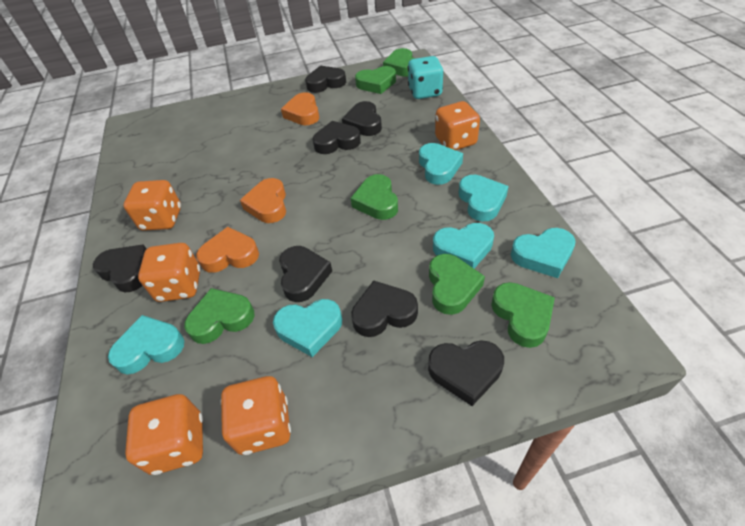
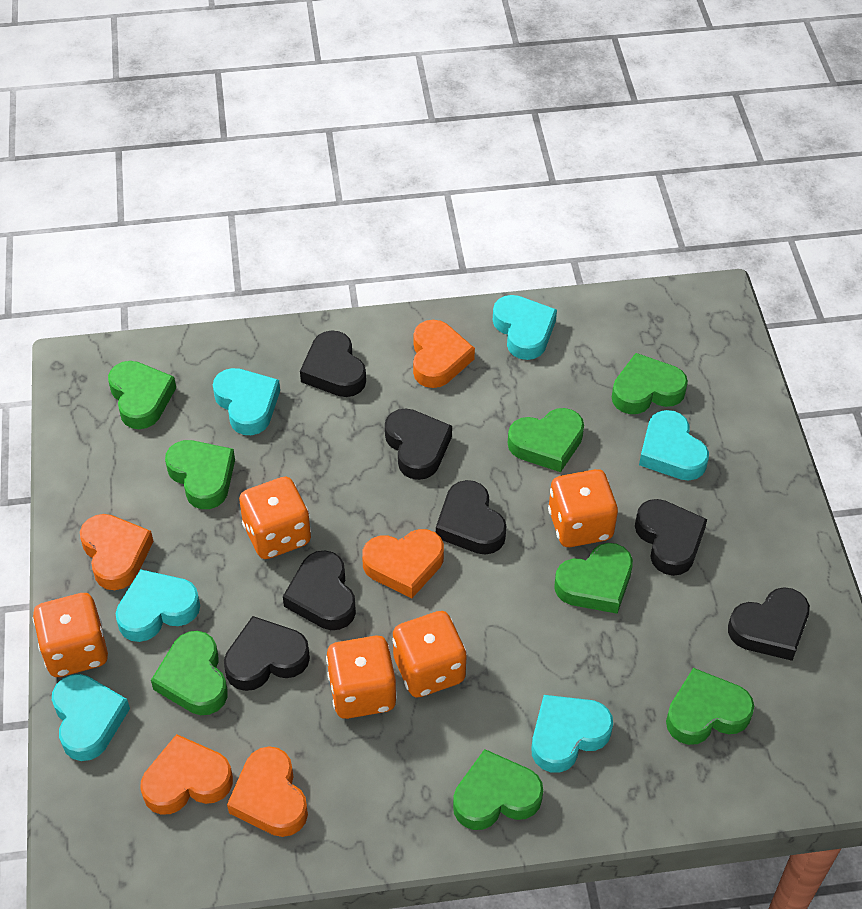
green heart: 6 -> 8
orange heart: 3 -> 5
turquoise dice: 1 -> 0

